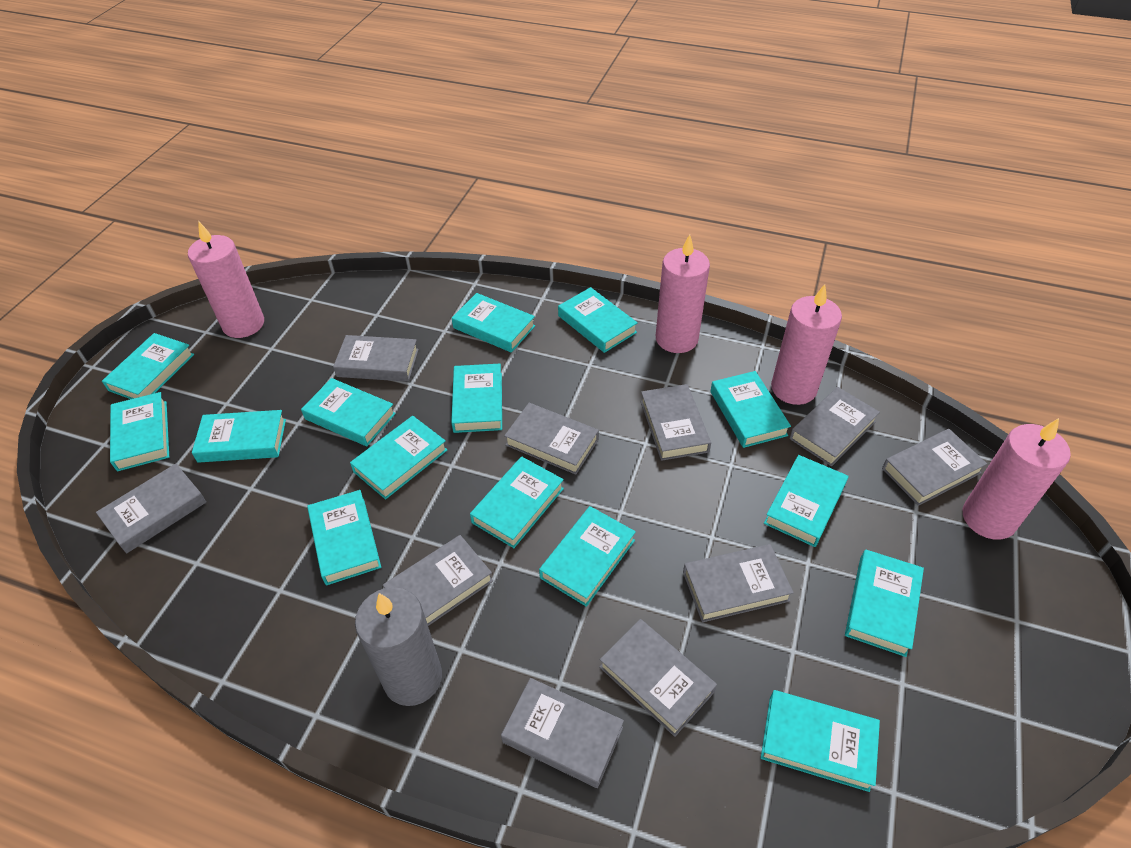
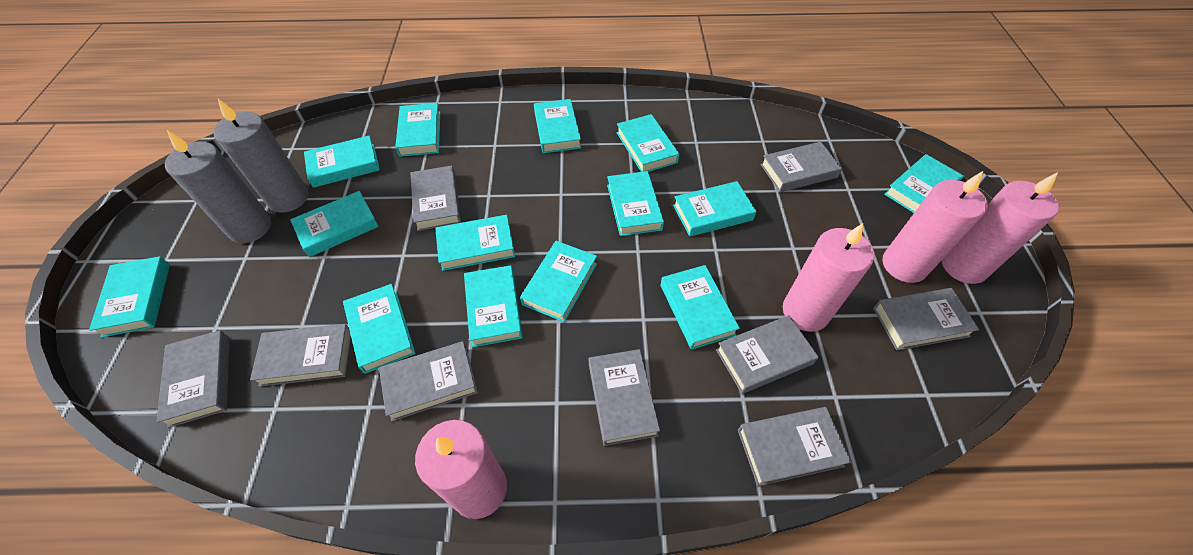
grey book: 10 -> 9
grey candle: 1 -> 2
turquoise book: 15 -> 14

